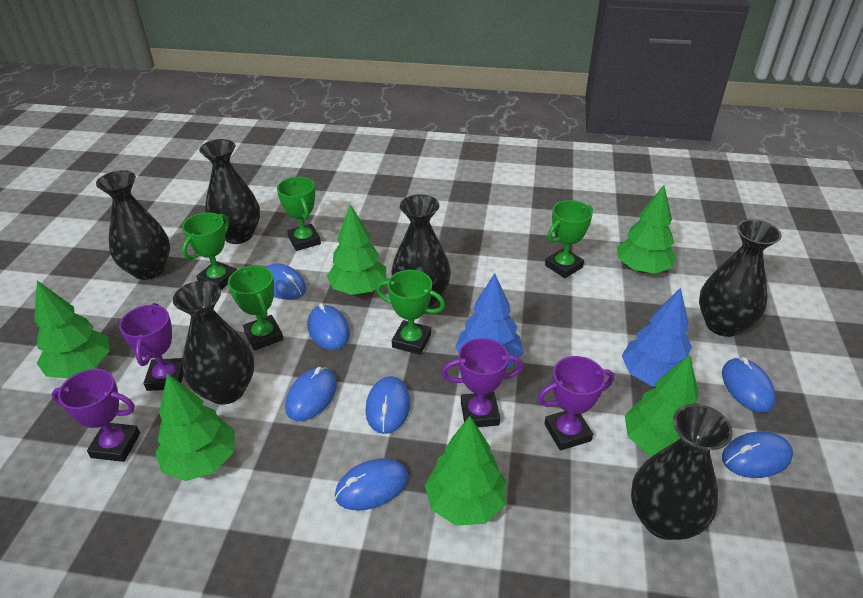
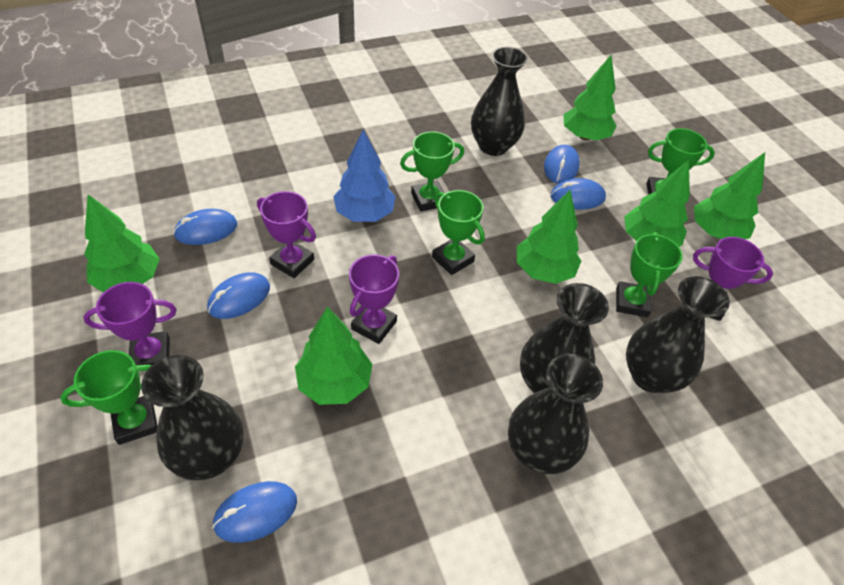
black vase: 6 -> 5
blue mouse: 7 -> 5
blue tree: 2 -> 1

